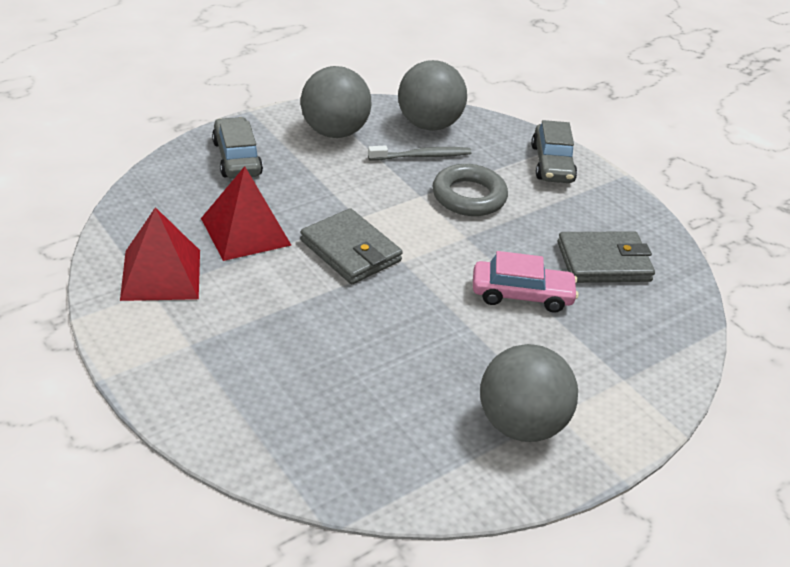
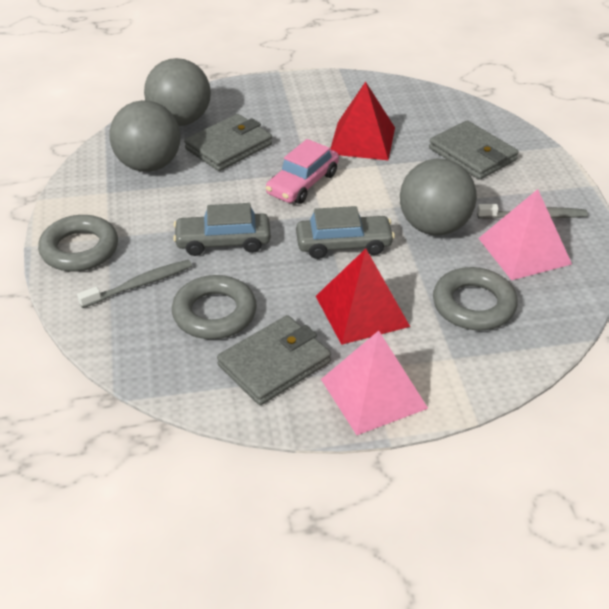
grey ring: 1 -> 3
grey toothbrush: 1 -> 2
grey wallet: 2 -> 3
pink pyramid: 0 -> 2

